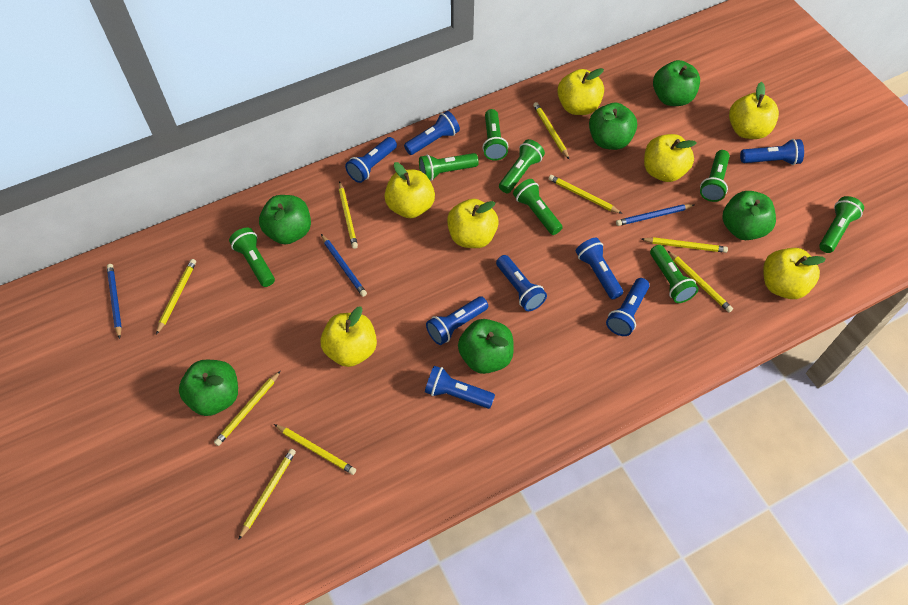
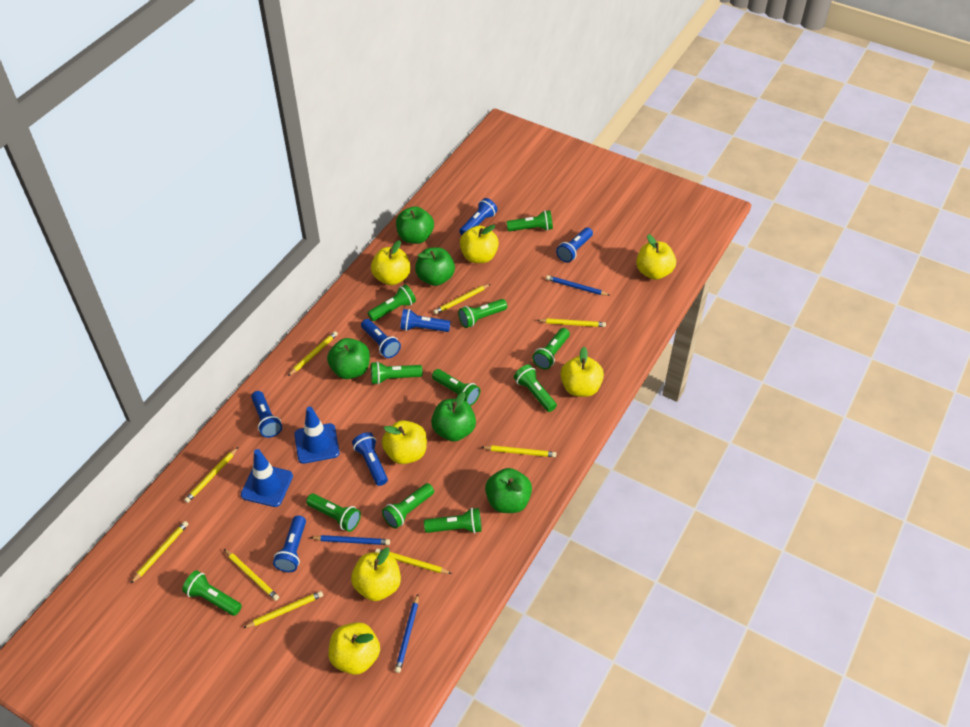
blue flashlight: 8 -> 7
blue traffic cone: 0 -> 2
green apple: 6 -> 5
green flashlight: 8 -> 11

